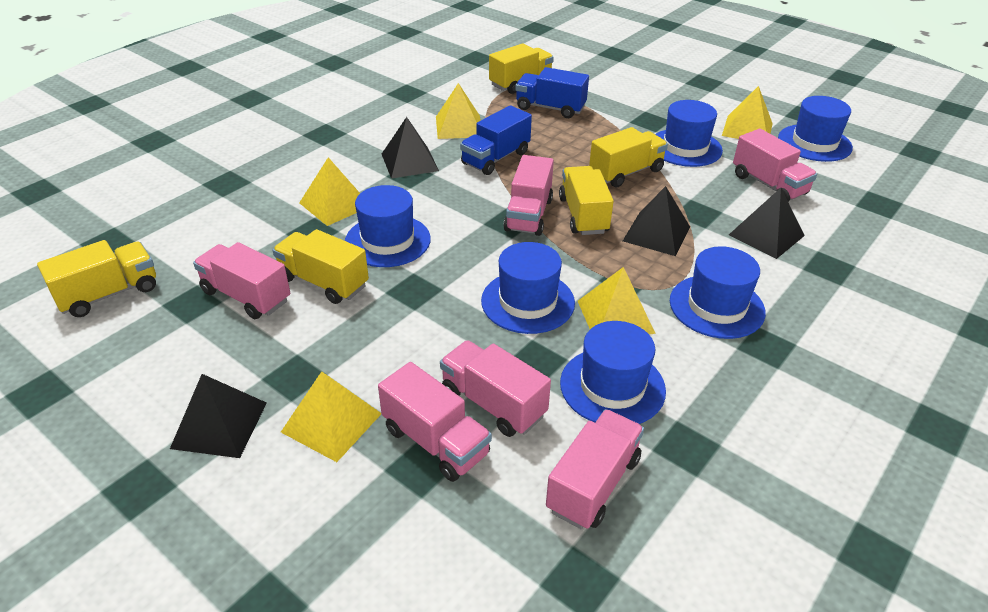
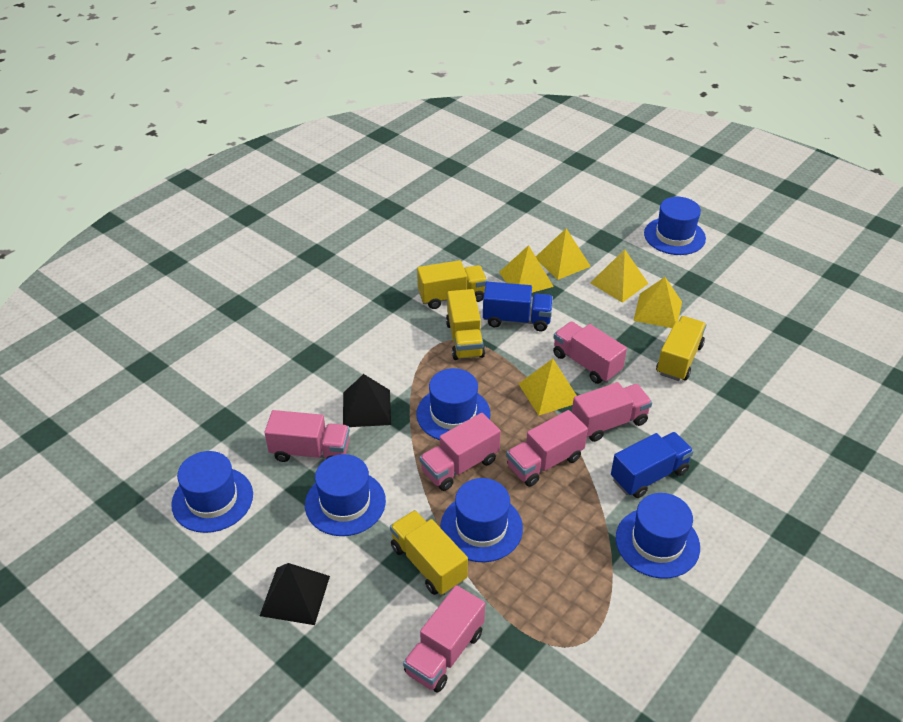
black pyramid: 4 -> 2
yellow truck: 5 -> 4

